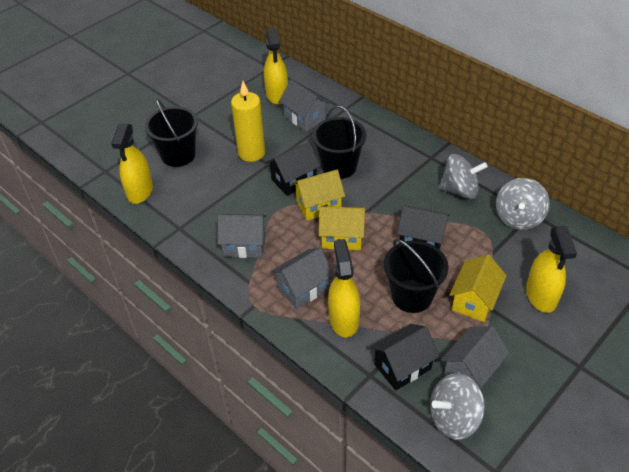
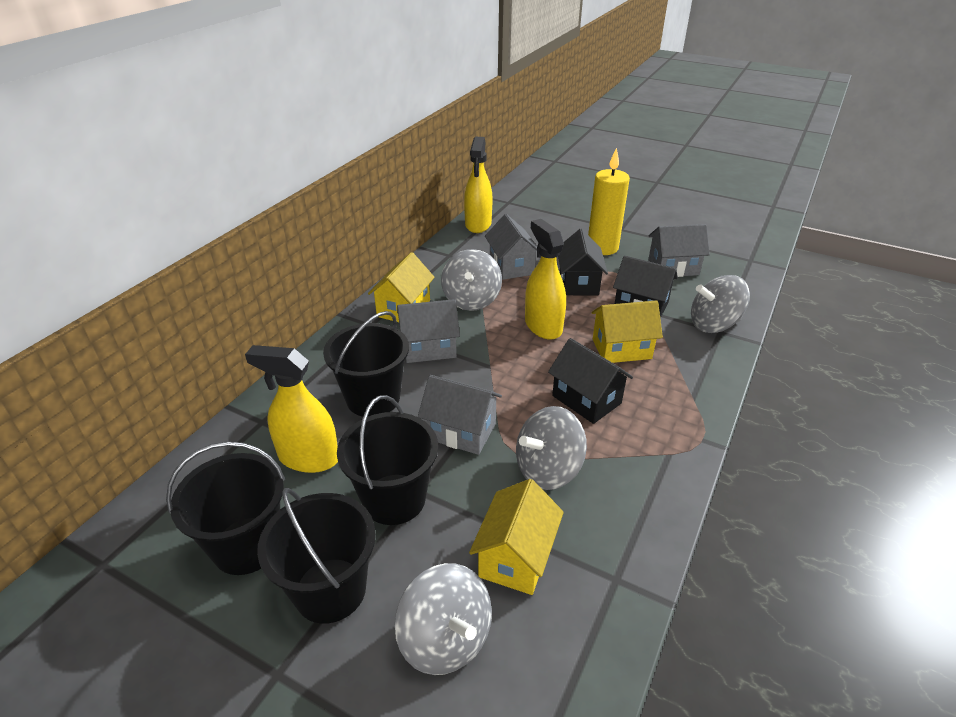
black bucket: 3 -> 4
grey spinning top: 3 -> 4
yellow spray bottle: 4 -> 3

